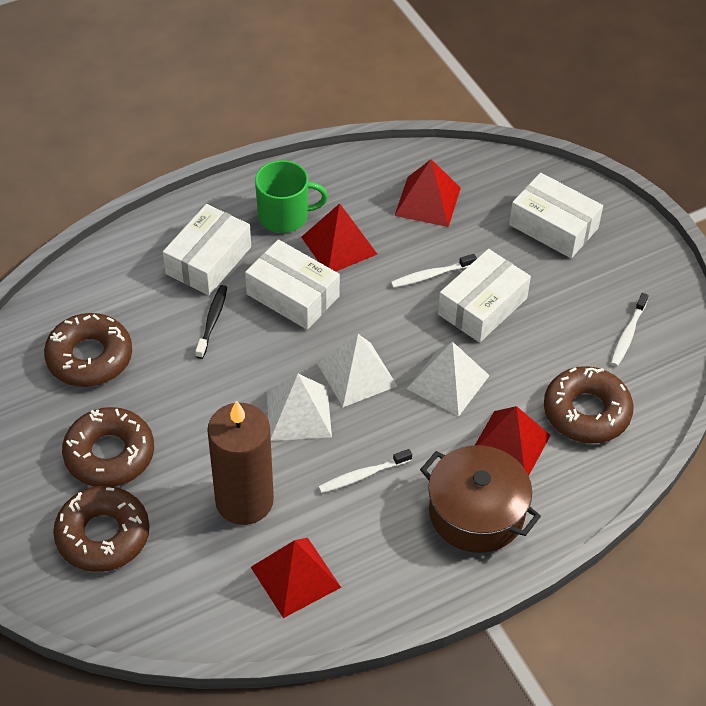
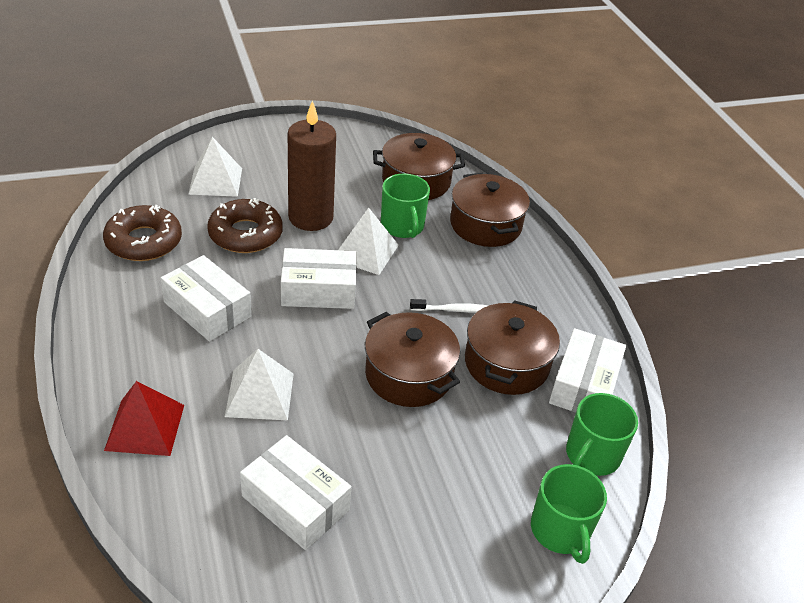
black toothbrush: 1 -> 0
brown donut: 4 -> 2
brown pot: 1 -> 4
green mug: 1 -> 3
red pyramid: 4 -> 1
white toothbrush: 3 -> 1

